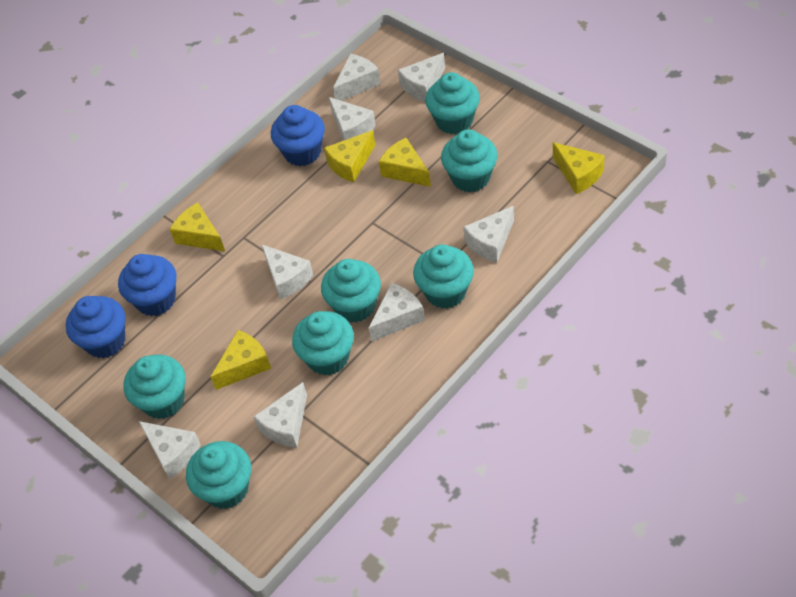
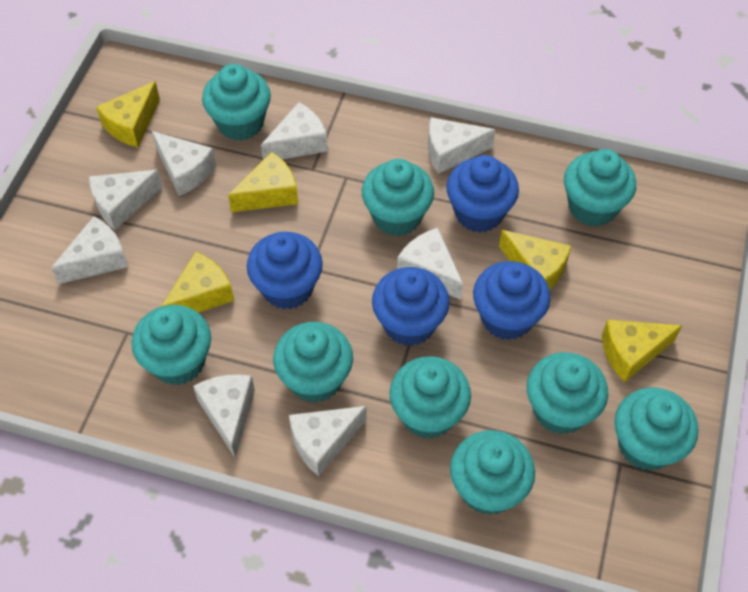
blue cupcake: 3 -> 4
turquoise cupcake: 7 -> 9

